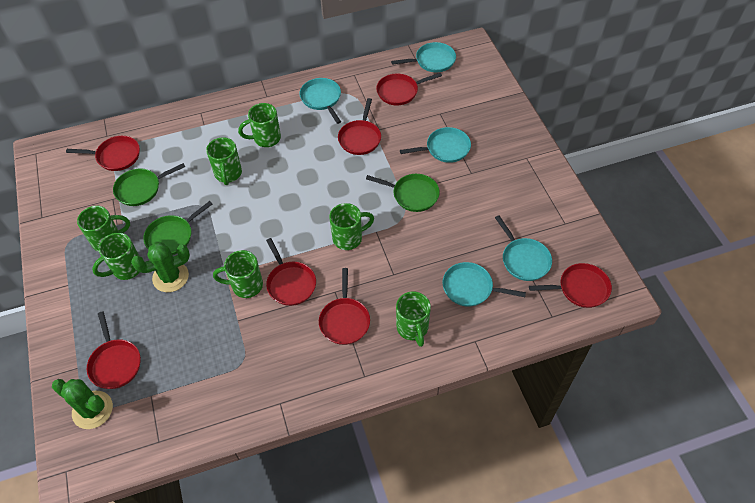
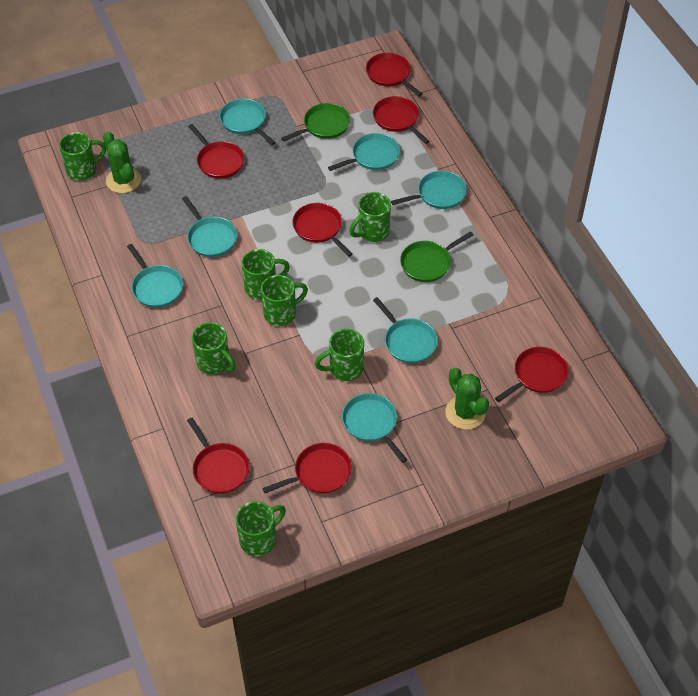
green pan: 3 -> 2
turquoise pan: 5 -> 7

